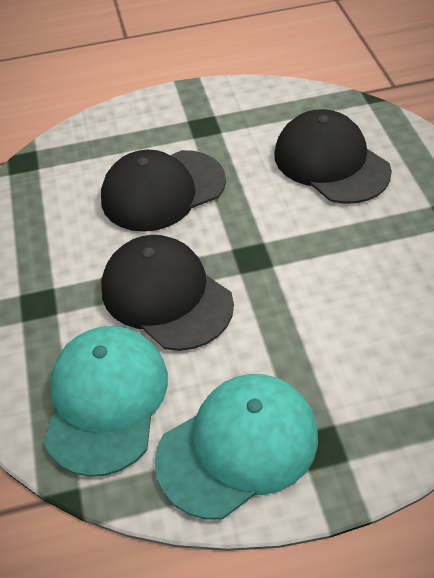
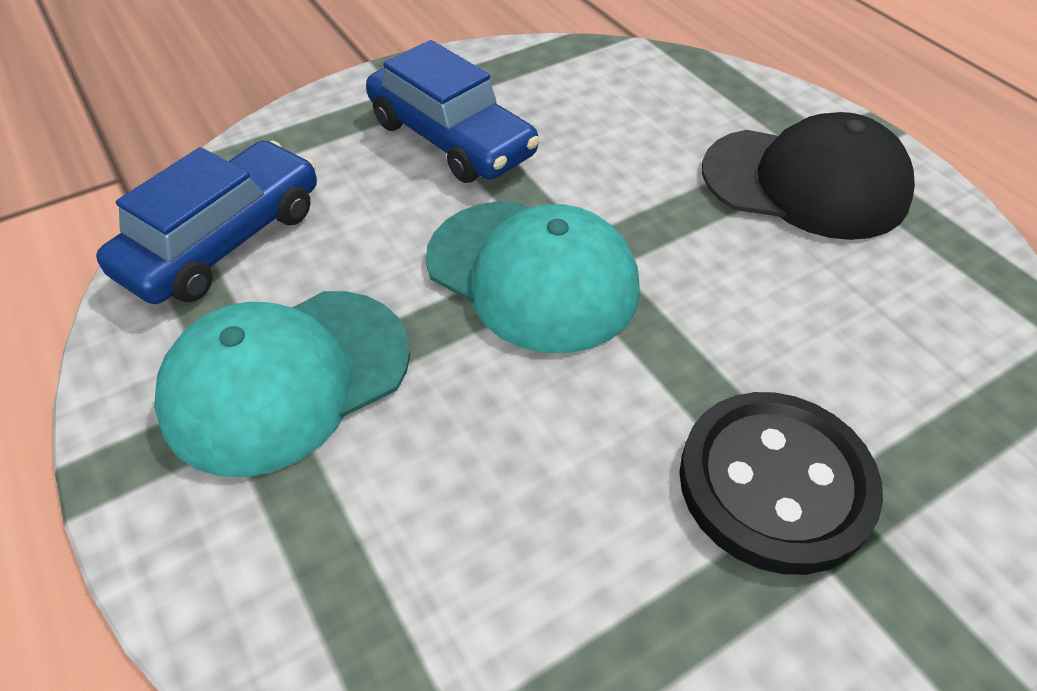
black button: 0 -> 1
black cap: 3 -> 1
blue car: 0 -> 2

